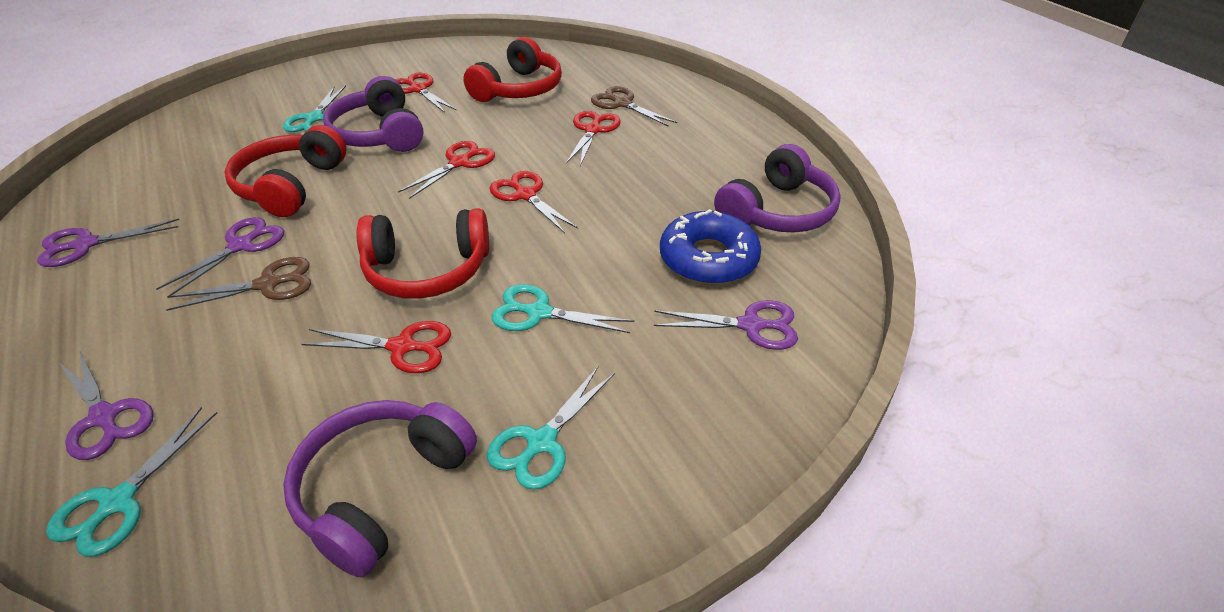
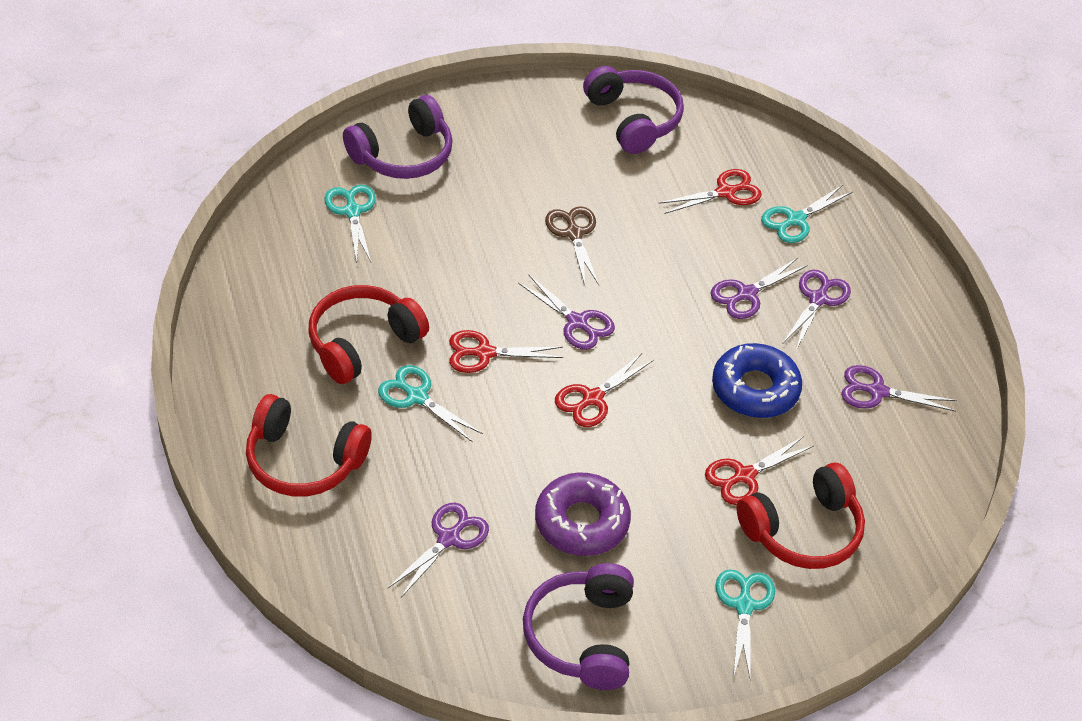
brown scissors: 2 -> 1
purple donut: 0 -> 1
purple scissors: 4 -> 5
red scissors: 5 -> 4

